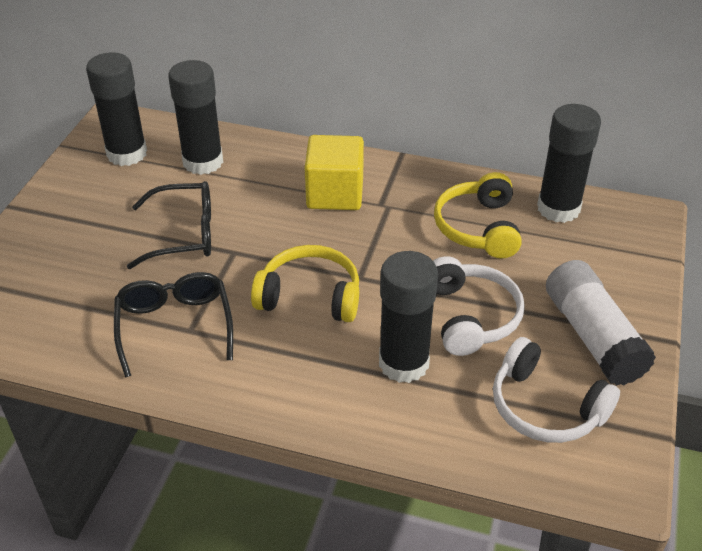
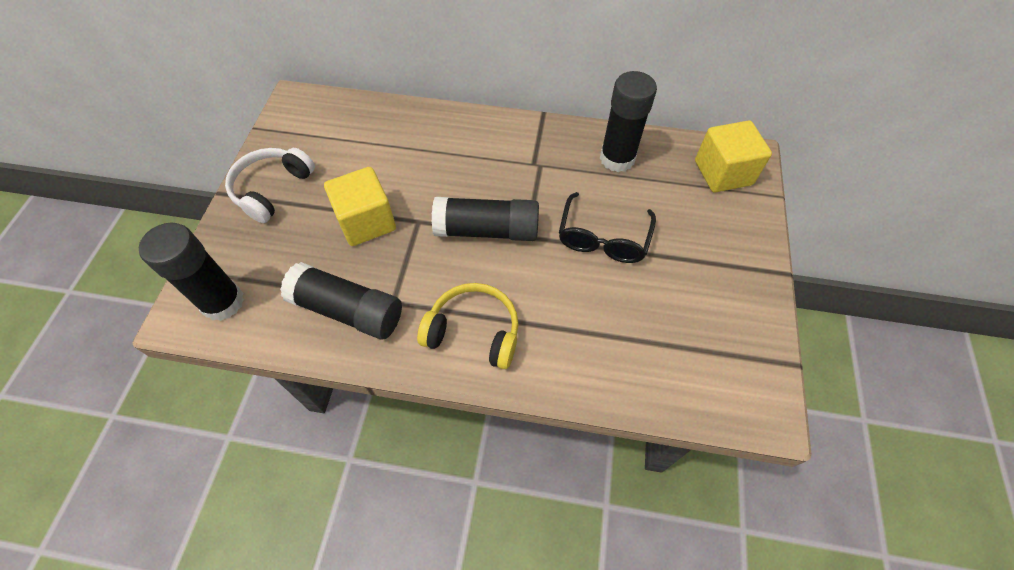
black glasses: 2 -> 1
white glue stick: 1 -> 0
white headphones: 2 -> 1
yellow cube: 1 -> 2
yellow headphones: 2 -> 1

